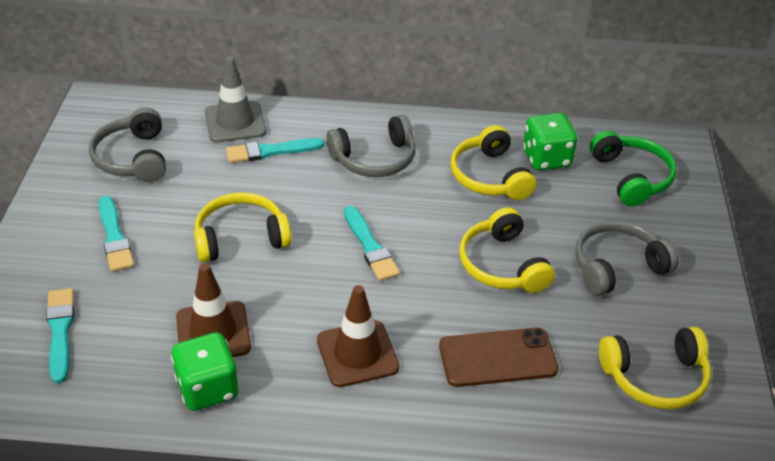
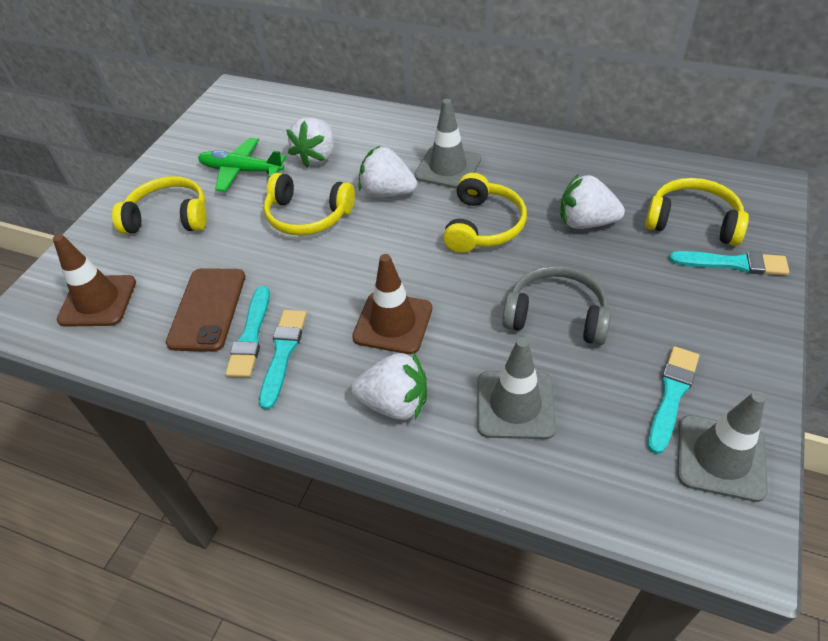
green dice: 2 -> 0
green headphones: 1 -> 0
green plane: 0 -> 1
grey headphones: 3 -> 1
grey traffic cone: 1 -> 3
white strawberry: 0 -> 4

